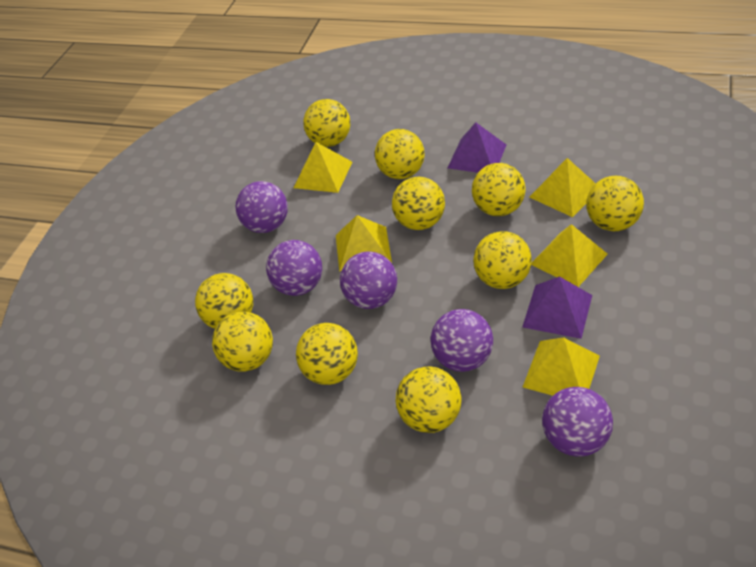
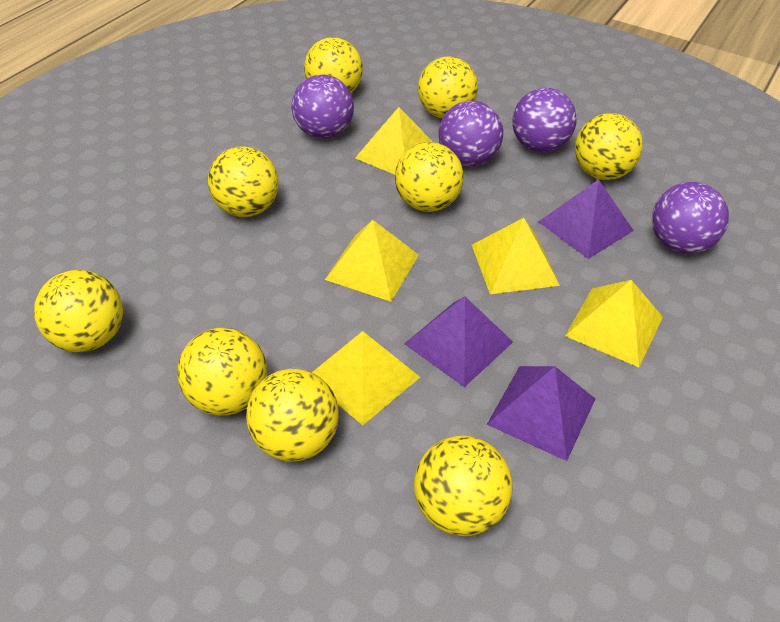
purple ball: 5 -> 4
purple pyramid: 2 -> 3
yellow ball: 10 -> 9

